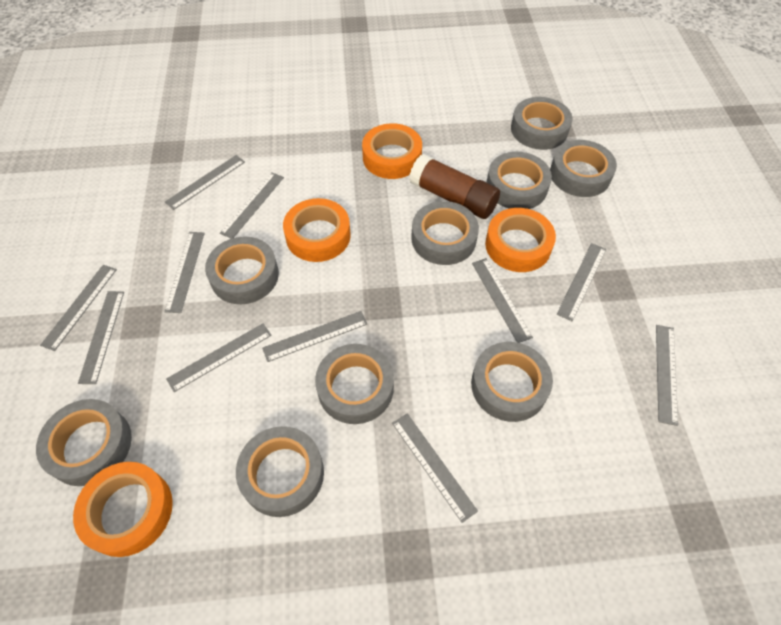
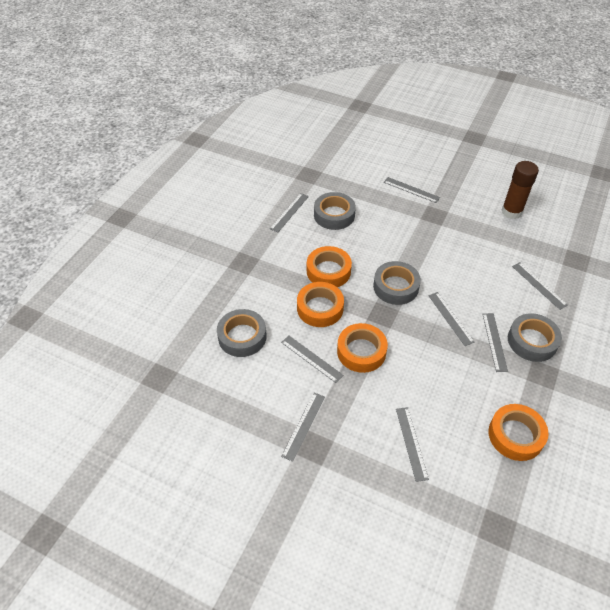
grey ruler: 11 -> 8
grey tape: 9 -> 4

